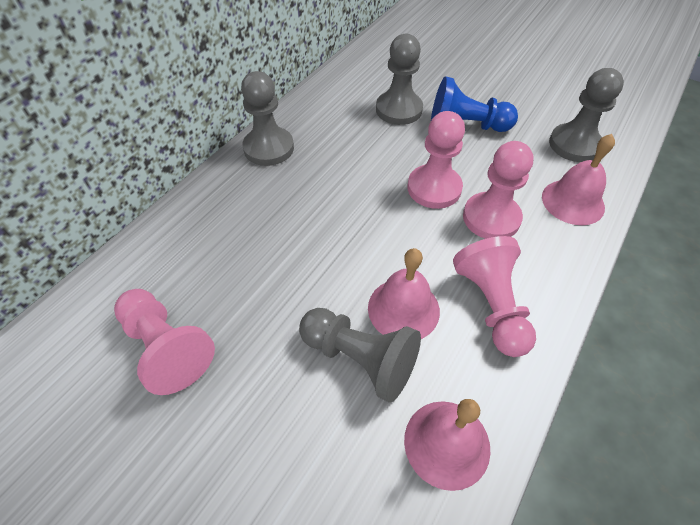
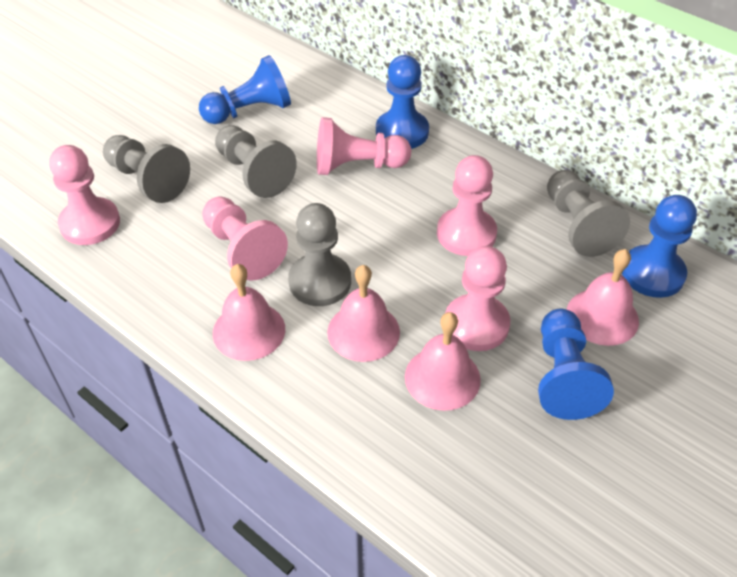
blue pawn: 1 -> 4
pink bell: 3 -> 4
pink pawn: 4 -> 5

